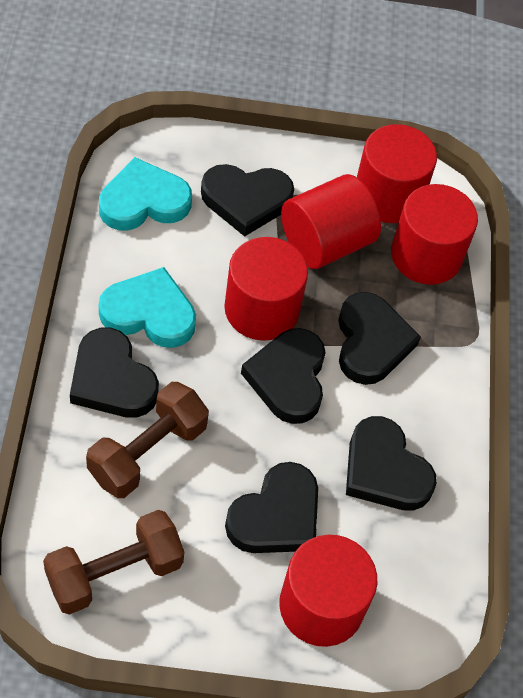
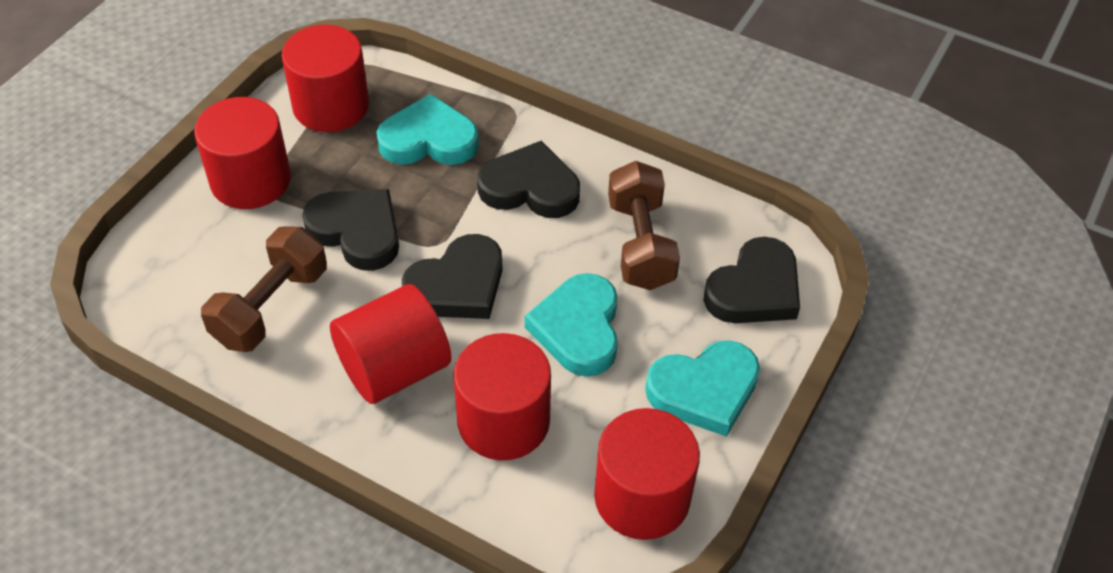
black heart: 6 -> 4
turquoise heart: 2 -> 3

